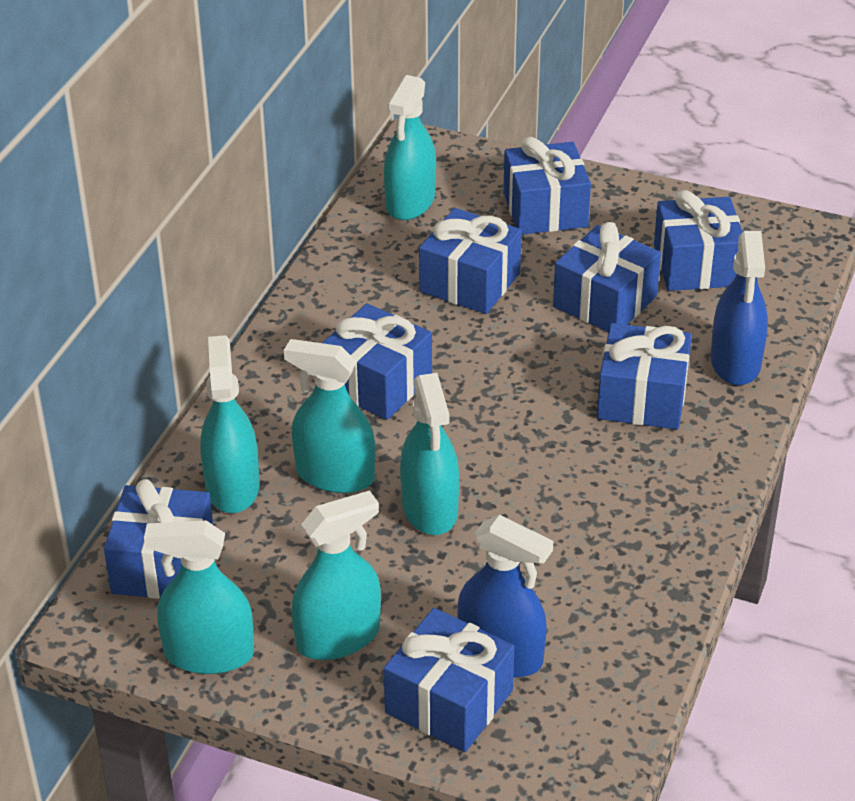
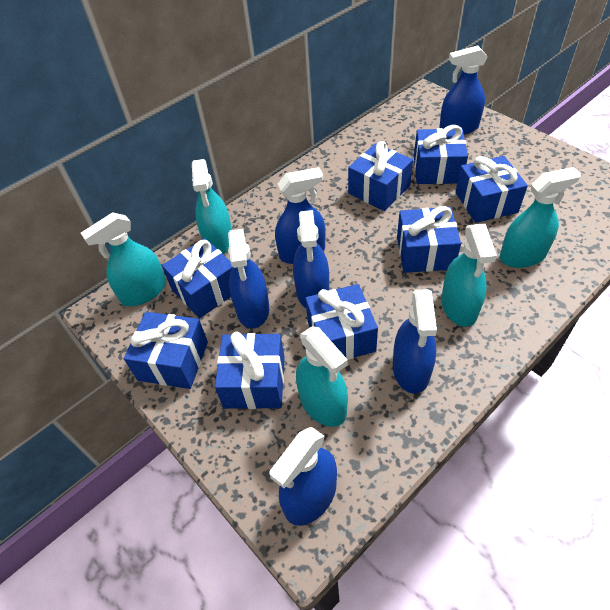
blue spray bottle: 2 -> 6
turquoise spray bottle: 6 -> 5

